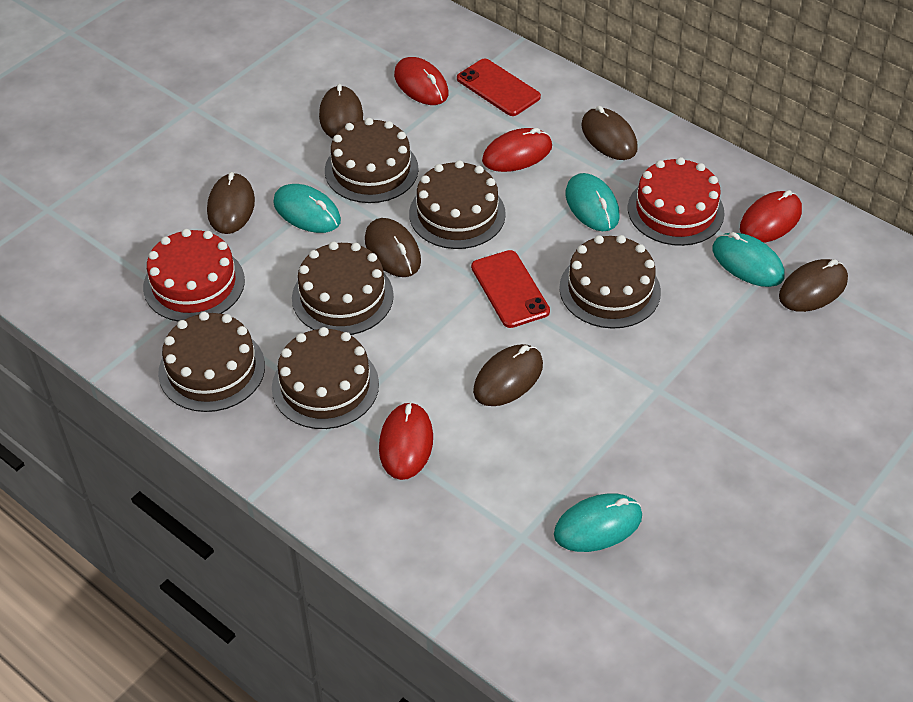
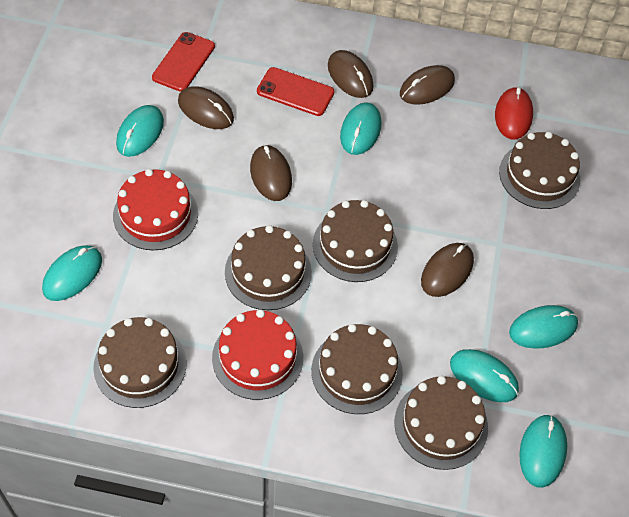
brown mouse: 6 -> 5
red mouse: 4 -> 1
turquoise mouse: 4 -> 6

